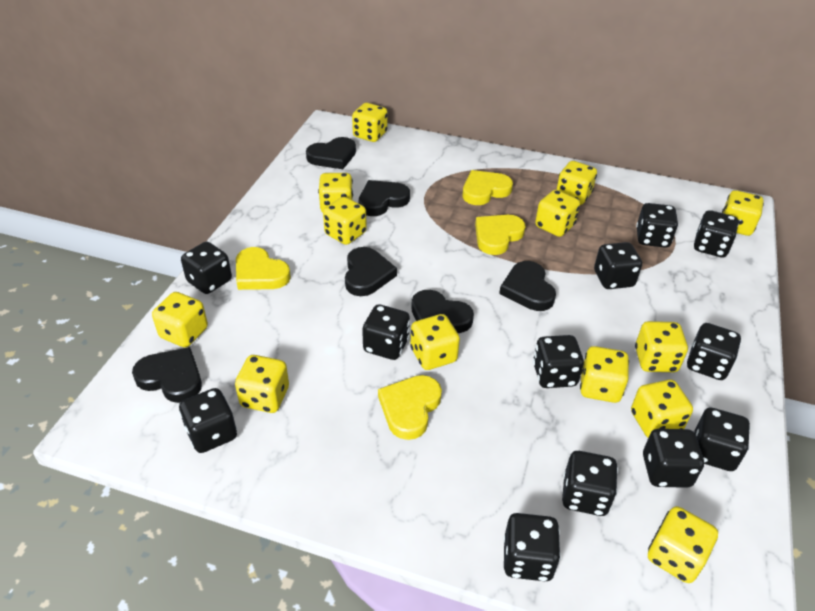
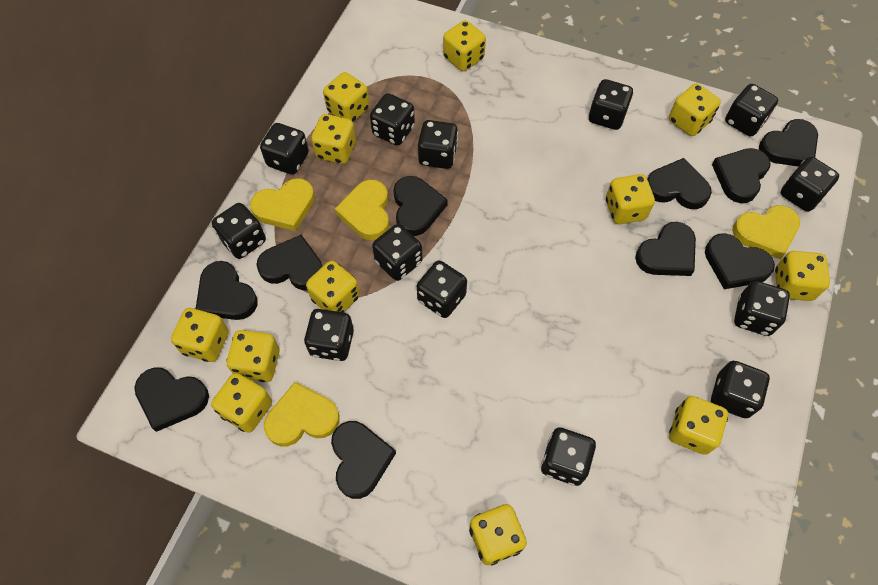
black dice: 12 -> 13
black heart: 6 -> 10
yellow dice: 13 -> 12

